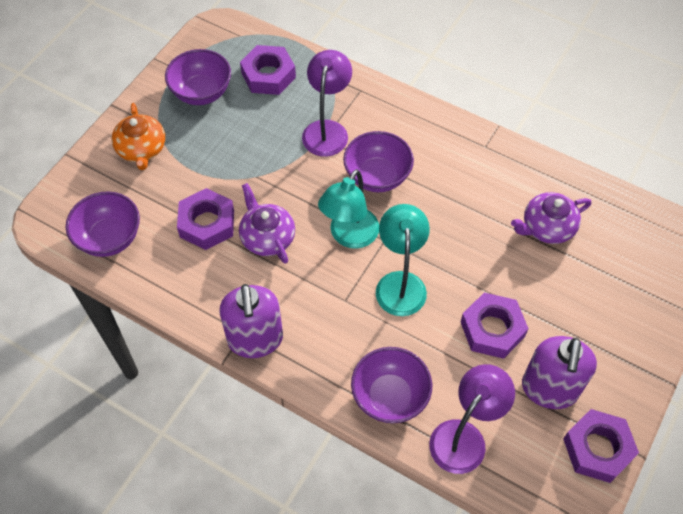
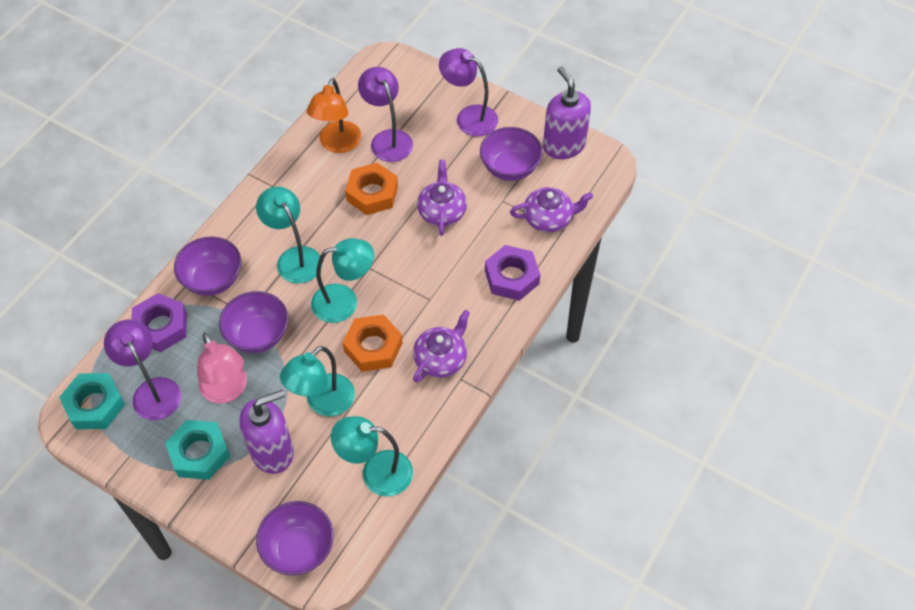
orange lamp: 0 -> 1
orange nut: 0 -> 2
orange teapot: 1 -> 0
pink lamp: 0 -> 1
purple lamp: 2 -> 3
purple nut: 4 -> 2
purple teapot: 2 -> 3
turquoise lamp: 2 -> 4
turquoise nut: 0 -> 2

